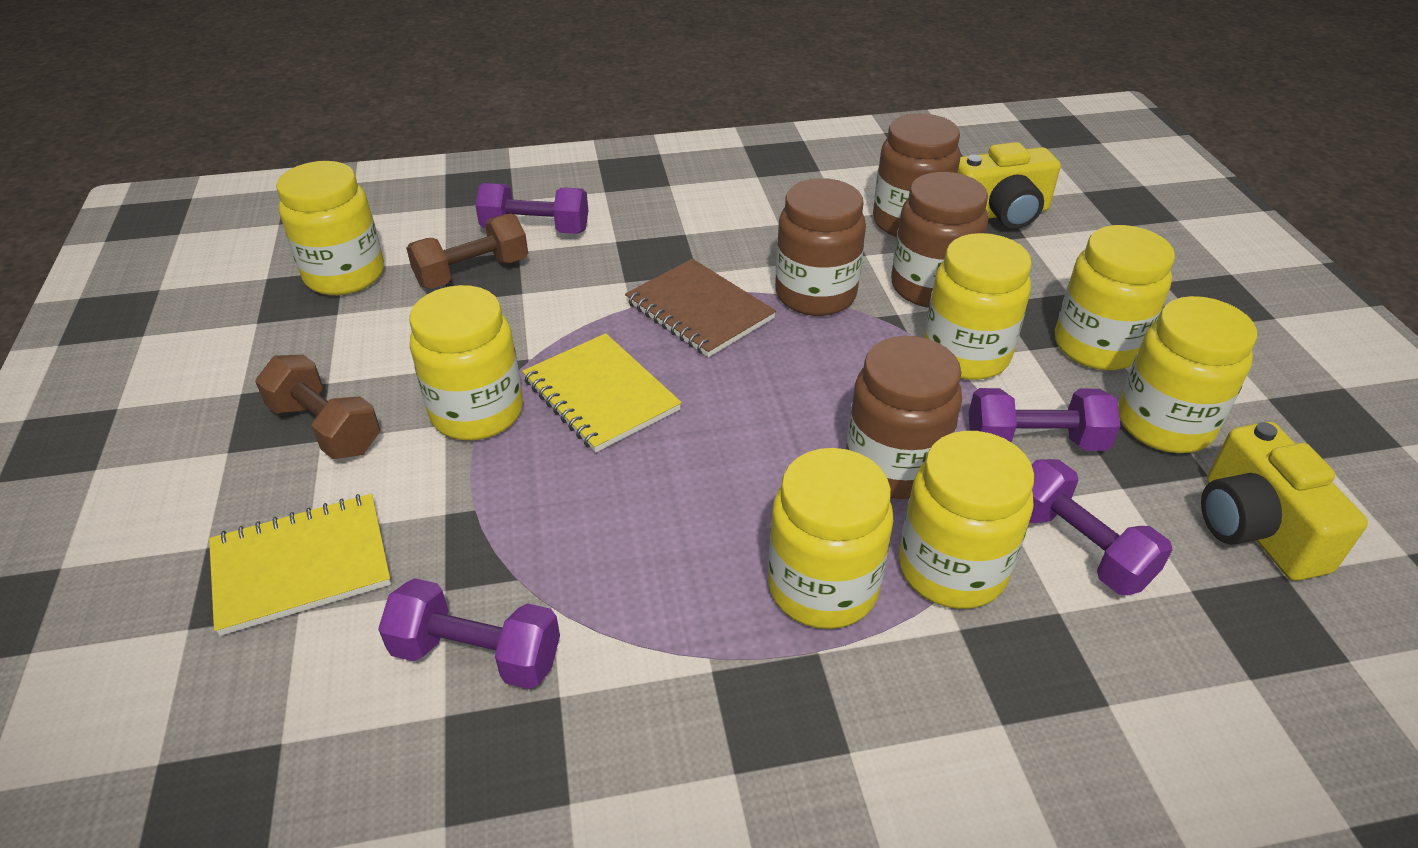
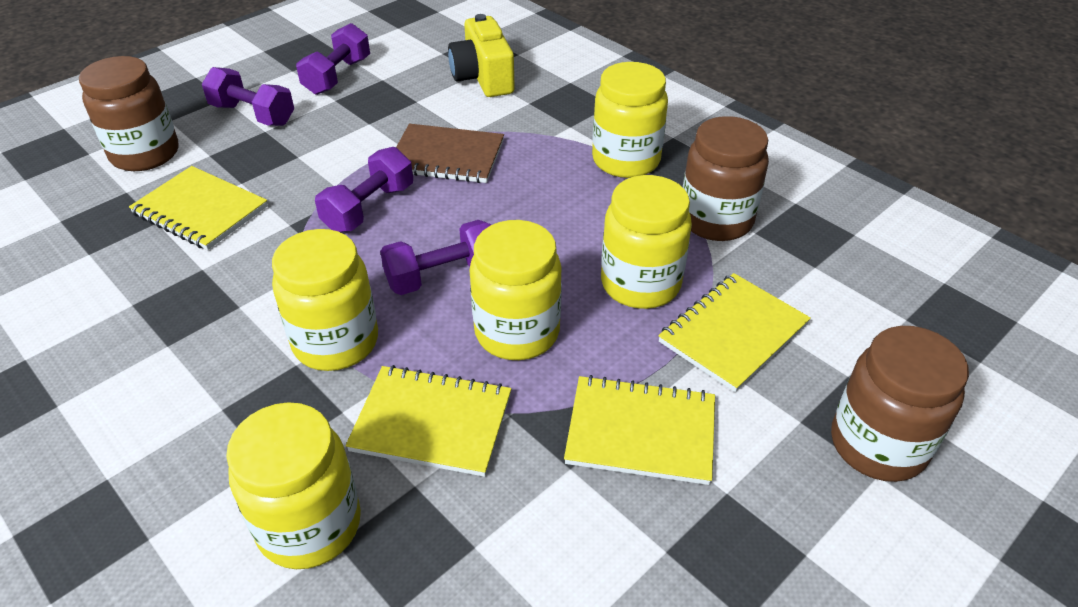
brown dumbbell: 2 -> 0
brown jar: 4 -> 3
yellow camera: 2 -> 1
yellow jar: 7 -> 5
yellow notebook: 2 -> 4

